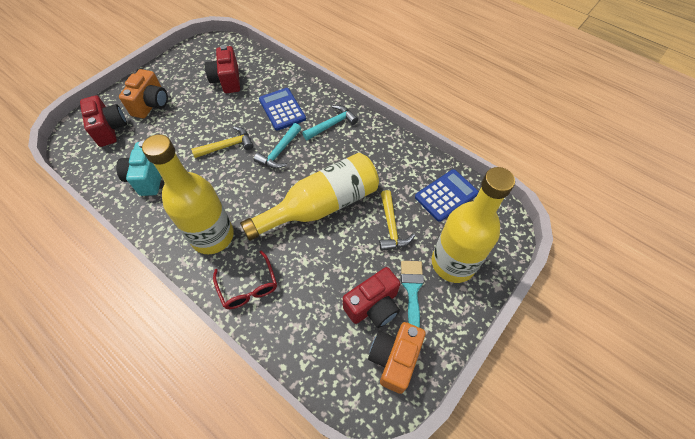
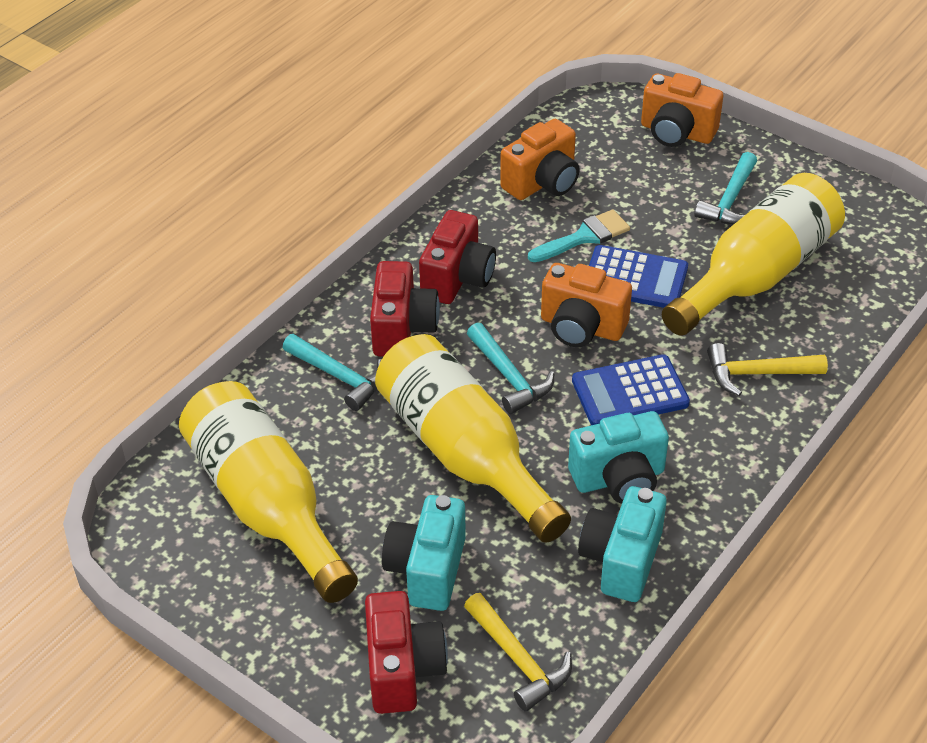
orange camera: 2 -> 3
red glasses: 1 -> 0
turquoise camera: 1 -> 3
turquoise hammer: 2 -> 3

